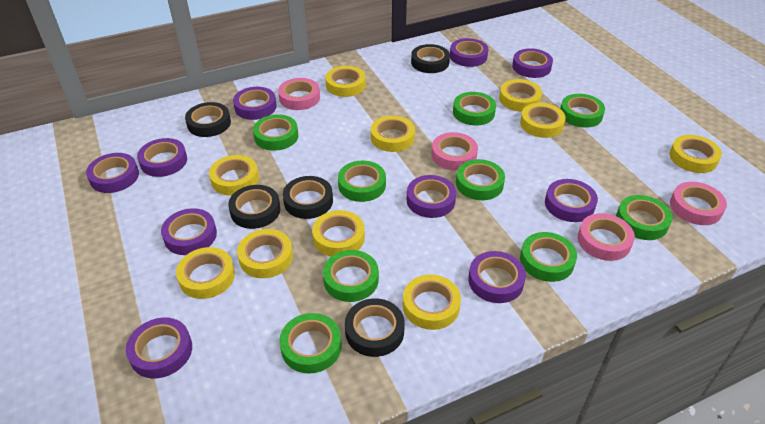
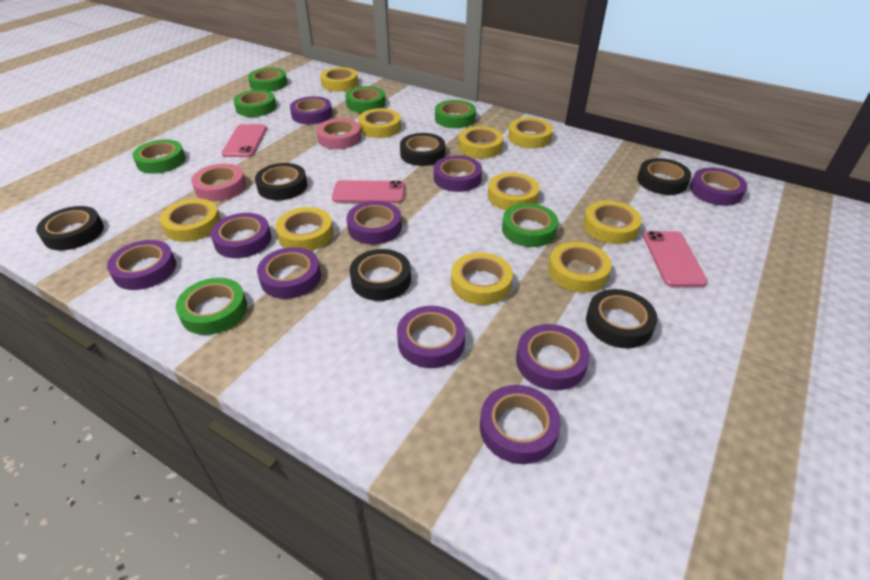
black tape: 5 -> 6
green tape: 9 -> 7
pink phone: 0 -> 3
pink tape: 4 -> 2

